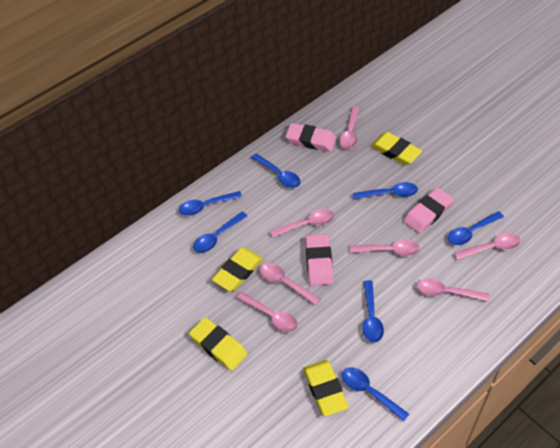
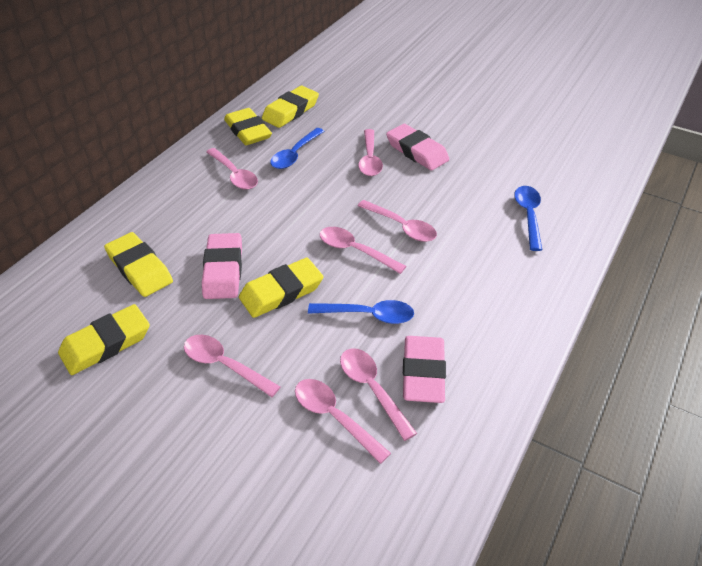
blue spoon: 7 -> 3
yellow eraser: 4 -> 5

